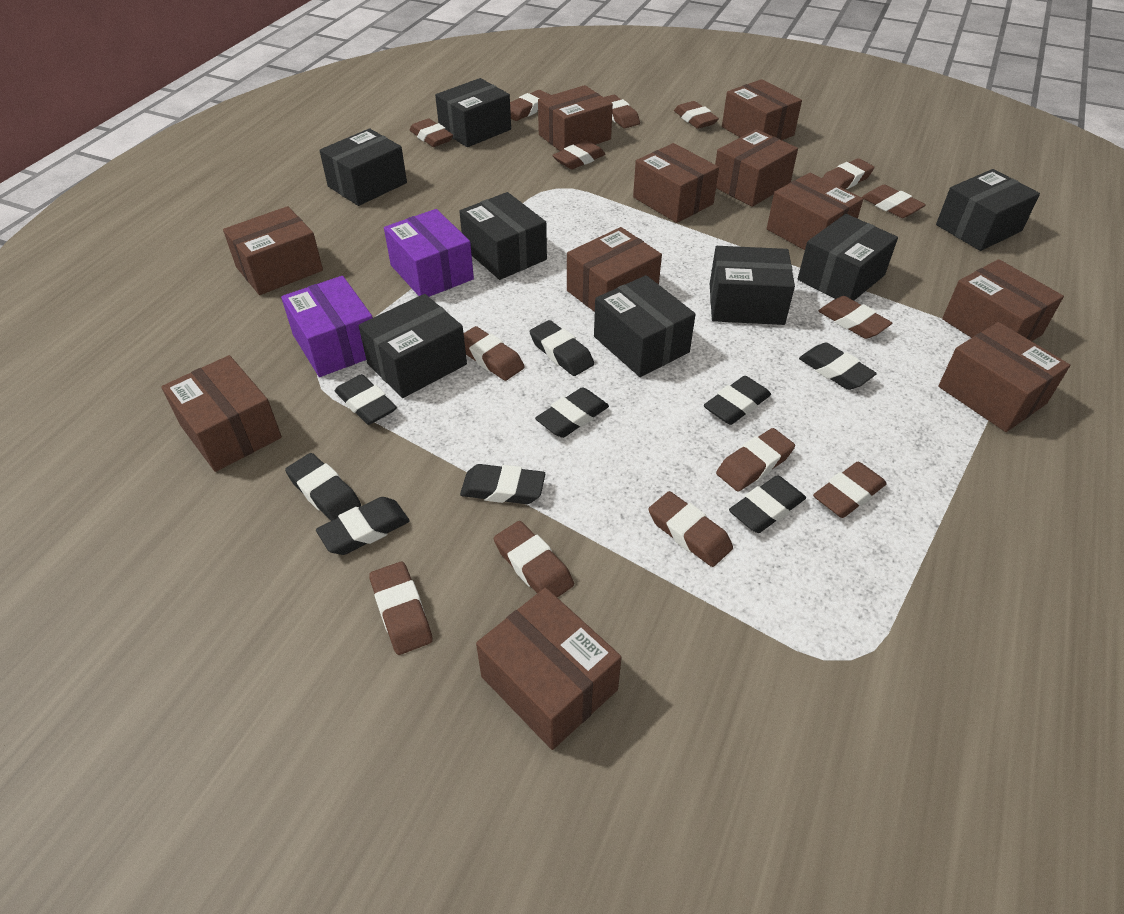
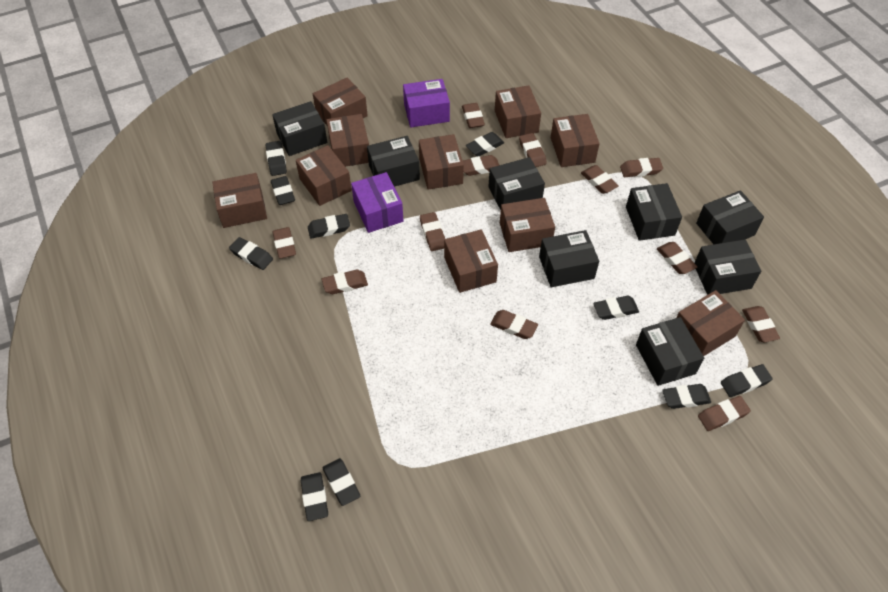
black eraser: 9 -> 10
brown box: 11 -> 10
brown eraser: 14 -> 12

